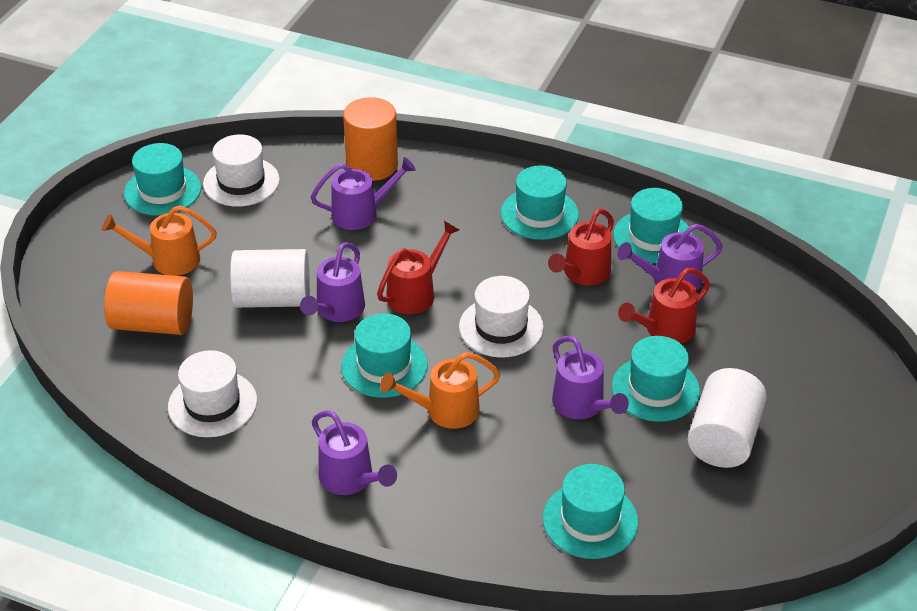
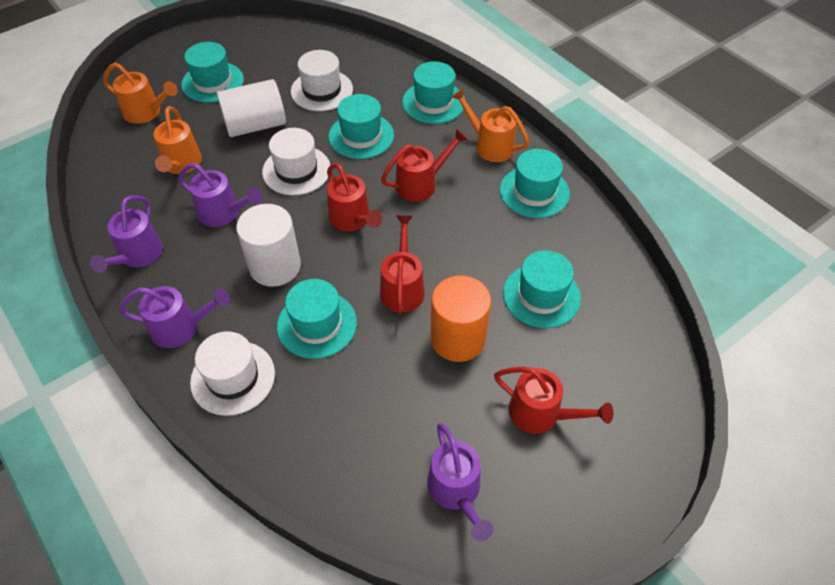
orange cylinder: 2 -> 1
orange watering can: 2 -> 3
purple watering can: 5 -> 4
red watering can: 3 -> 4

